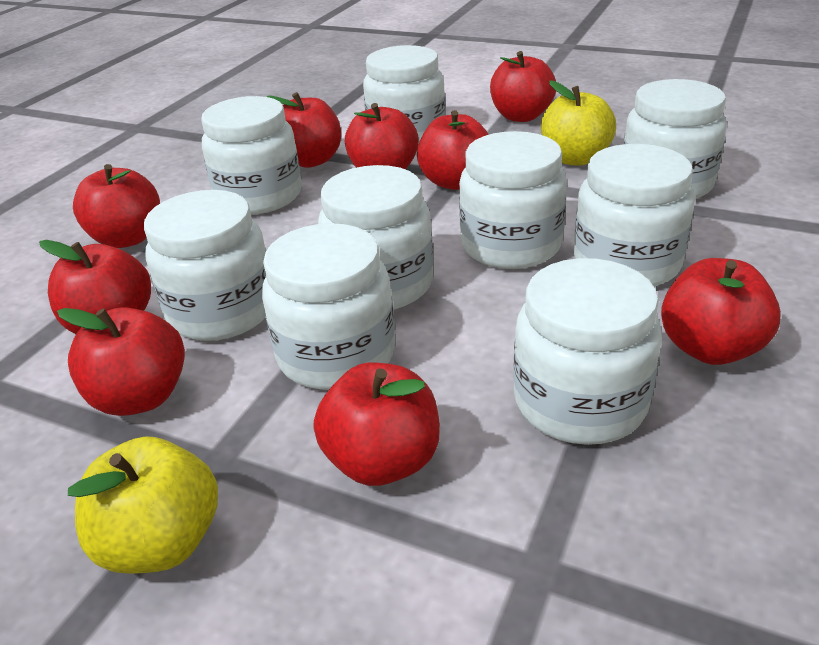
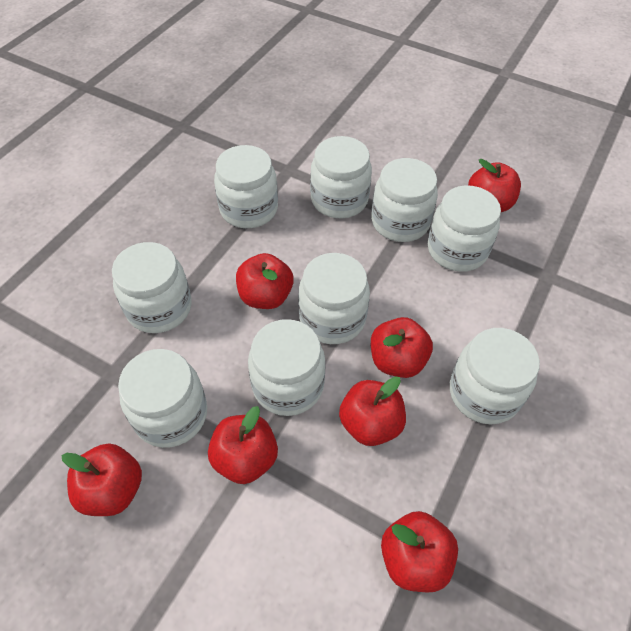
red apple: 9 -> 7
yellow apple: 2 -> 0

